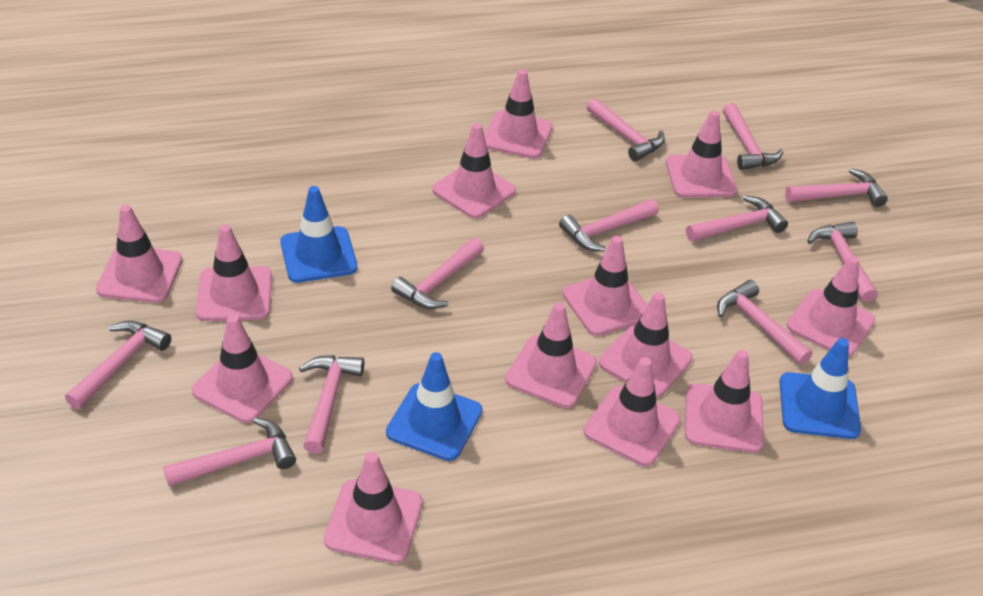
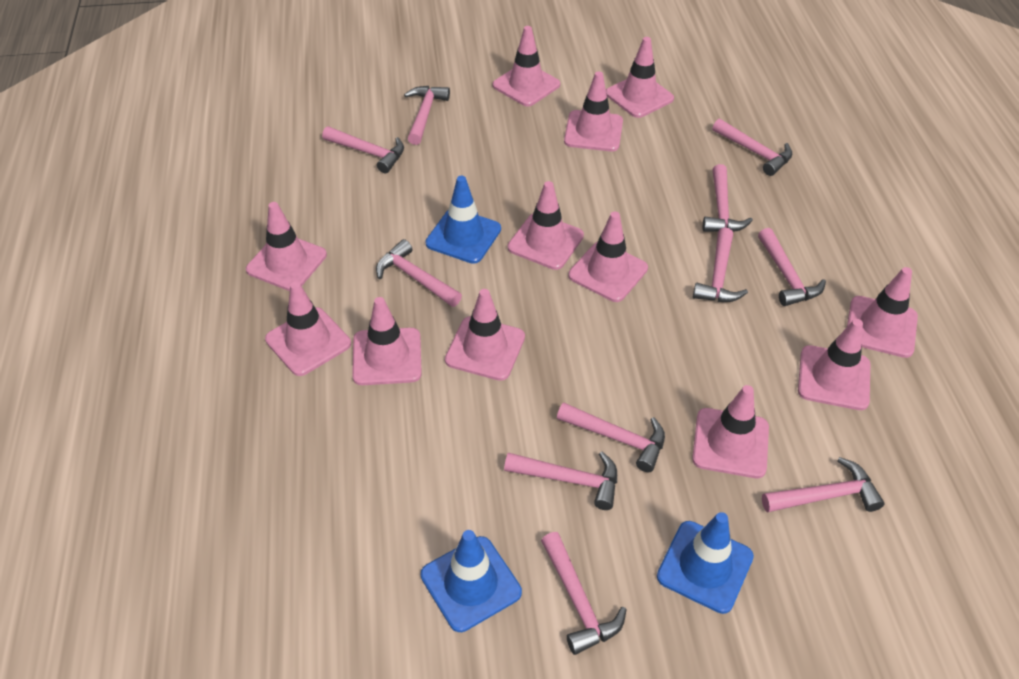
pink traffic cone: 13 -> 12

